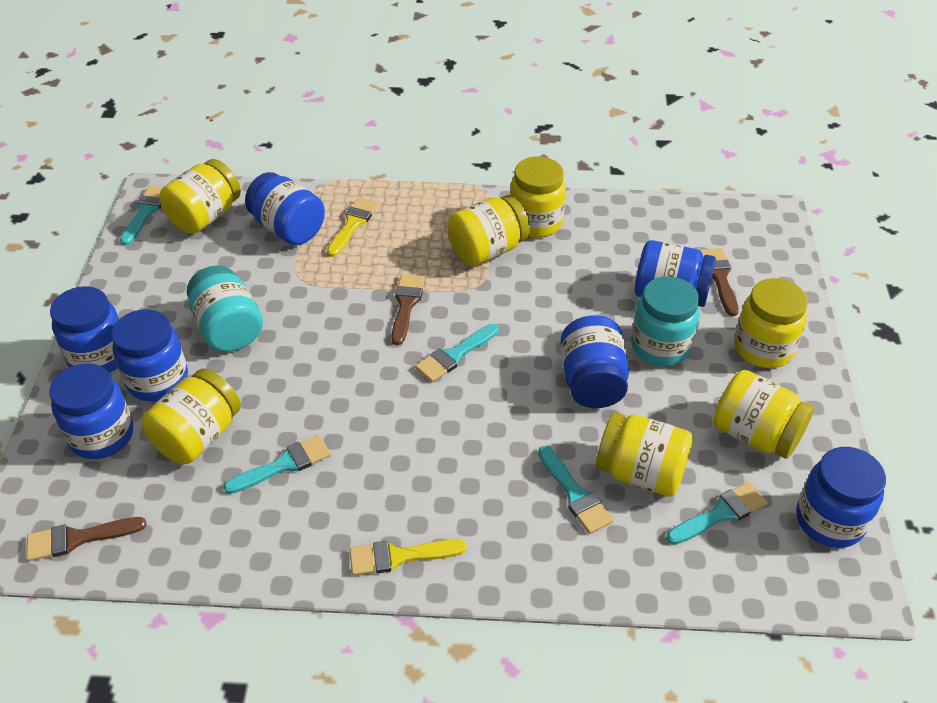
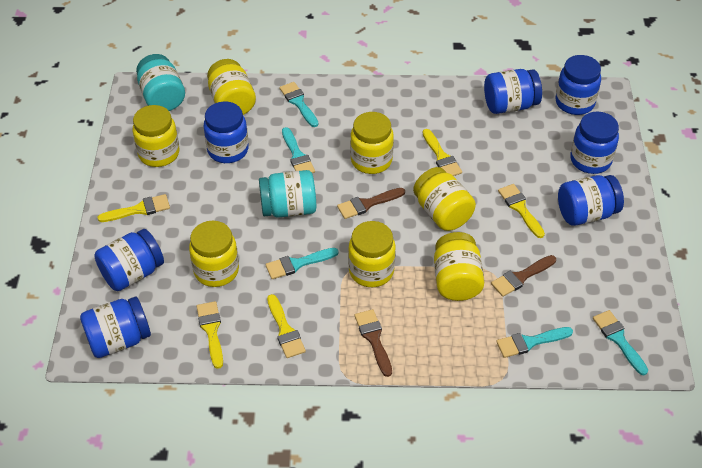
yellow brush: 2 -> 5

